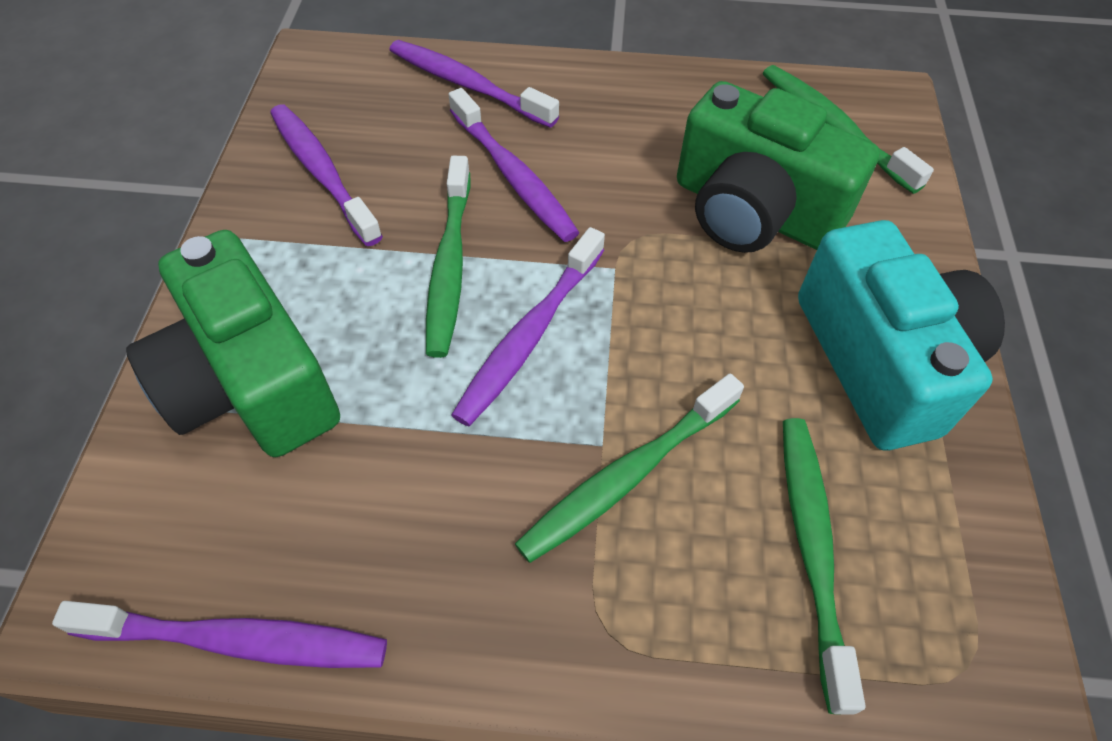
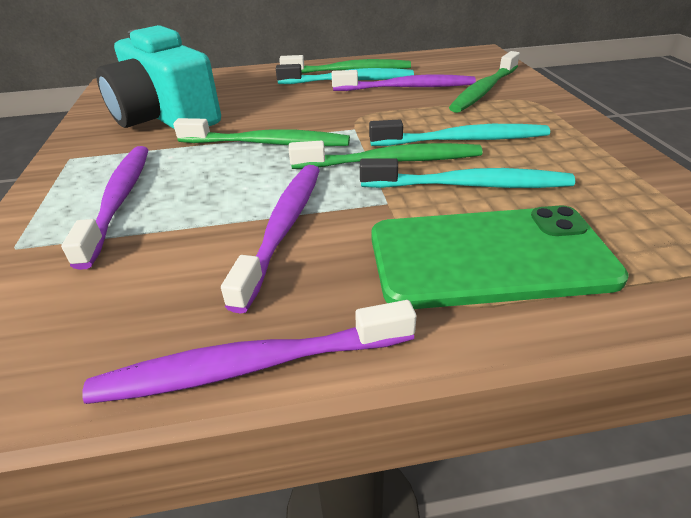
green camera: 2 -> 0
green phone: 0 -> 1
purple toothbrush: 5 -> 4
turquoise toothbrush: 0 -> 3

